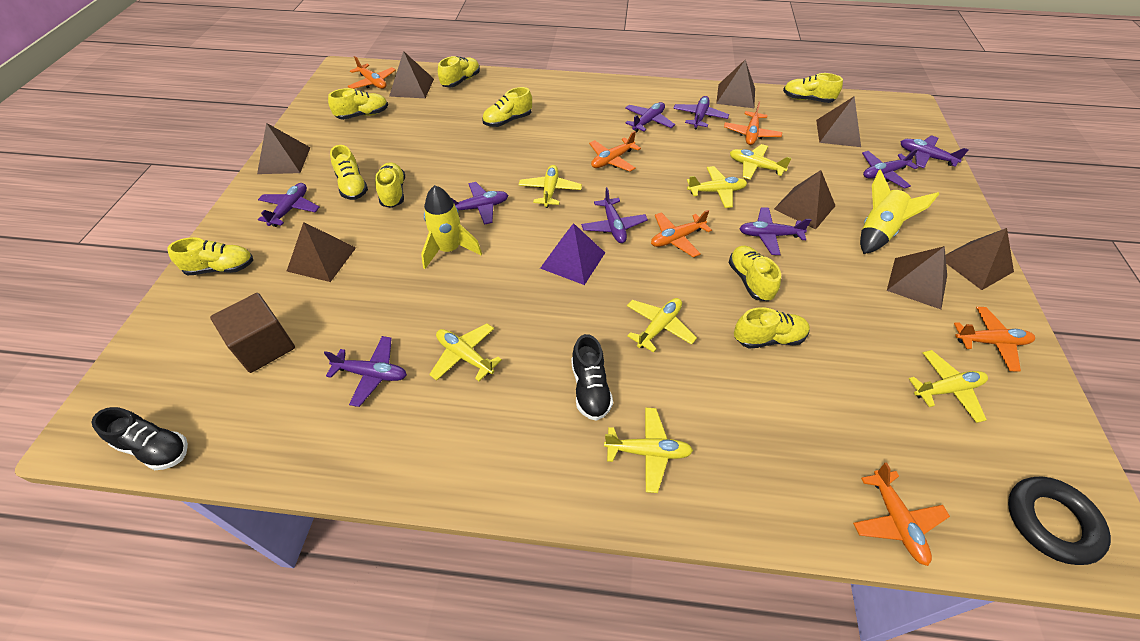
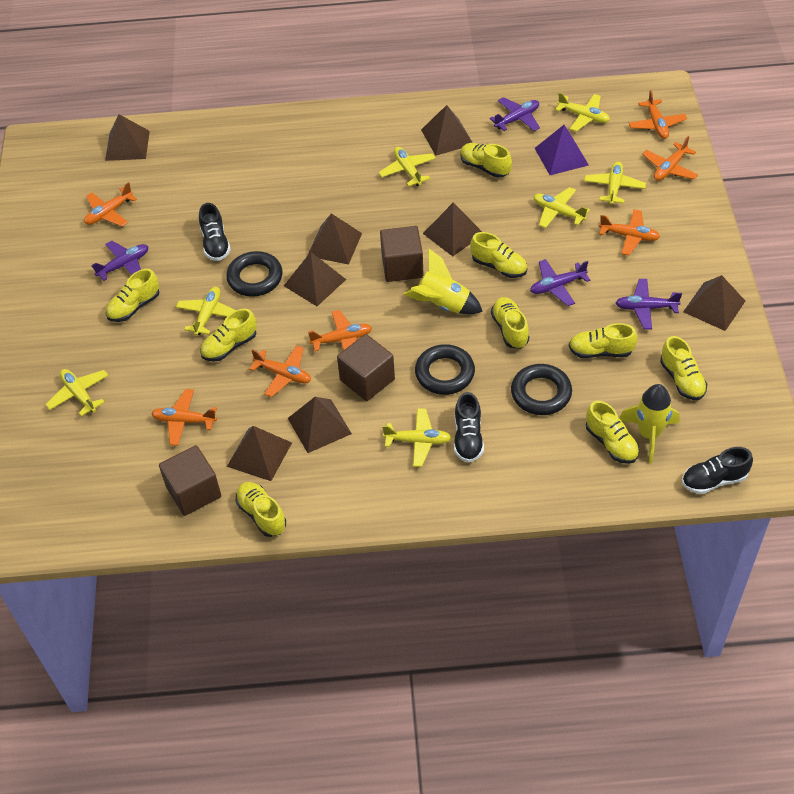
black ring: 1 -> 3
black shoe: 2 -> 3
brown cube: 1 -> 3
orange plane: 6 -> 7
purple plane: 9 -> 4

